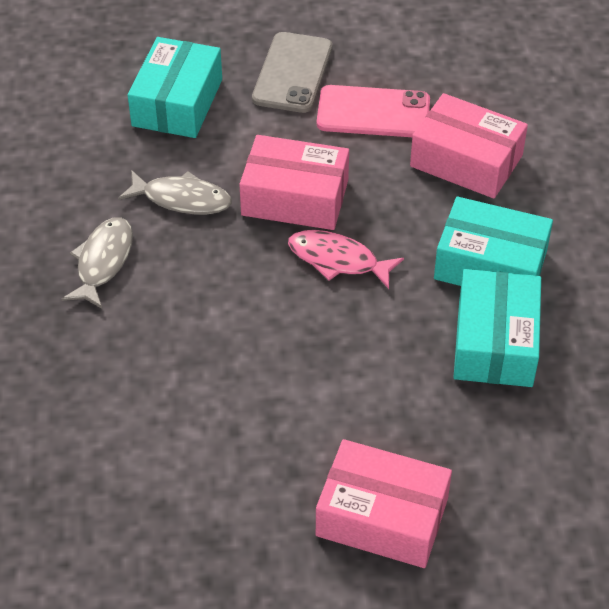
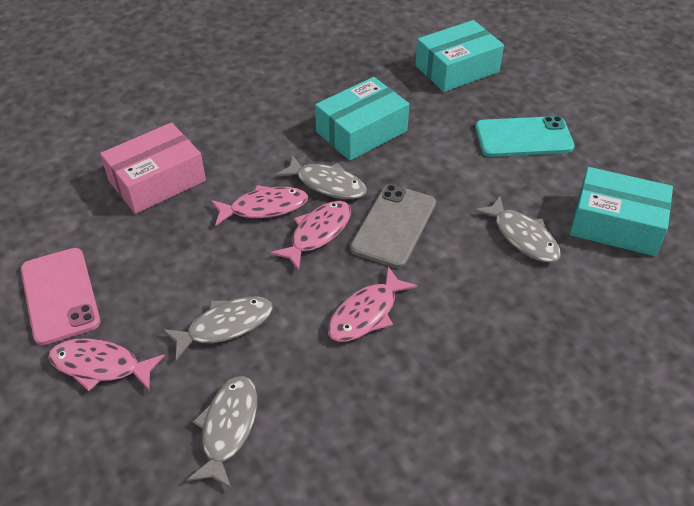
grey fish: 2 -> 4
pink box: 3 -> 1
pink fish: 1 -> 4
turquoise phone: 0 -> 1

